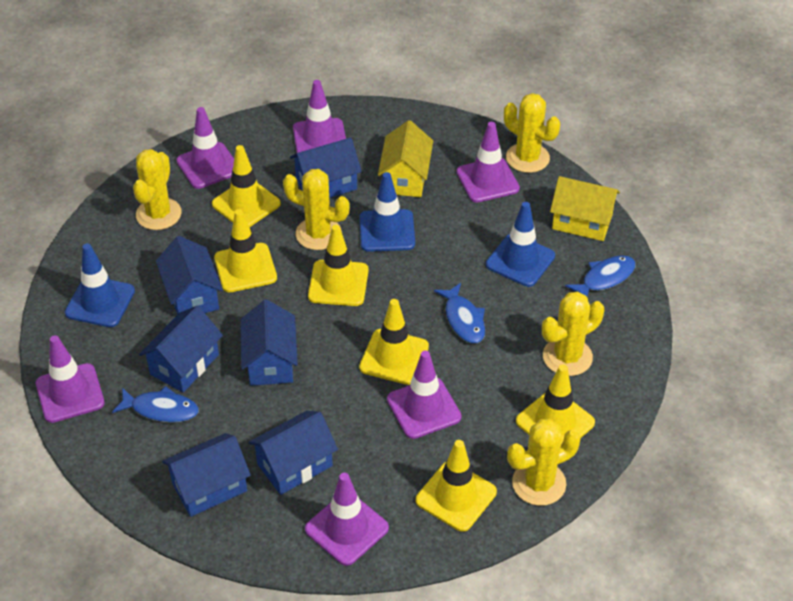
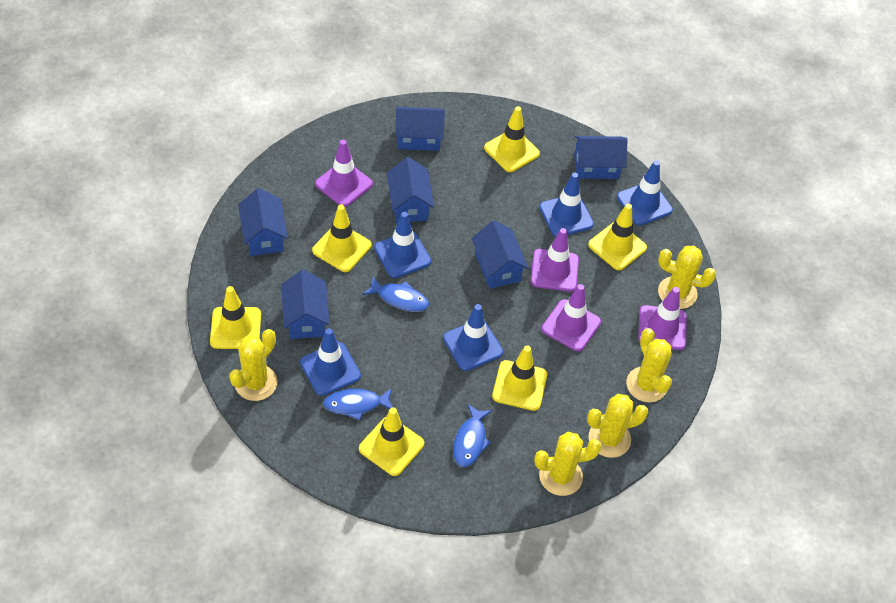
blue traffic cone: 3 -> 5
purple traffic cone: 6 -> 4
yellow house: 2 -> 0

